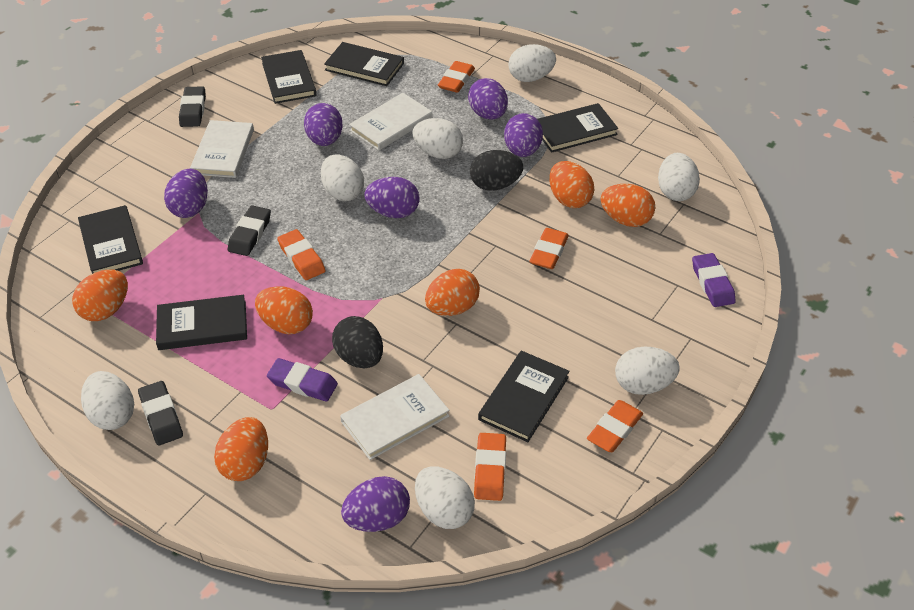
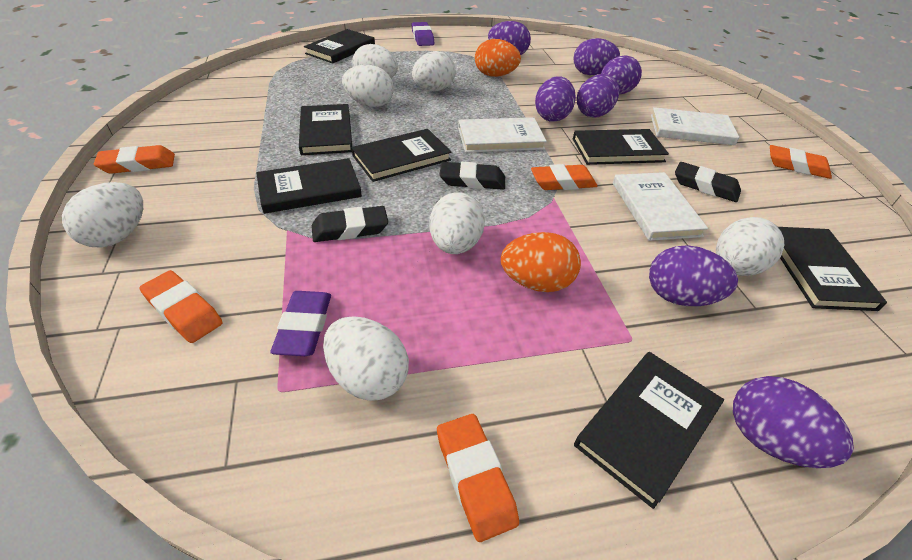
black book: 6 -> 7
black egg: 2 -> 0
orange egg: 6 -> 2
purple egg: 6 -> 7

